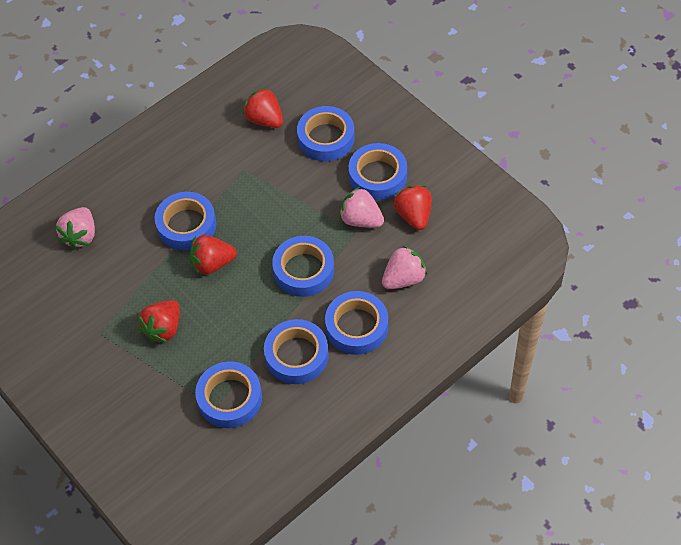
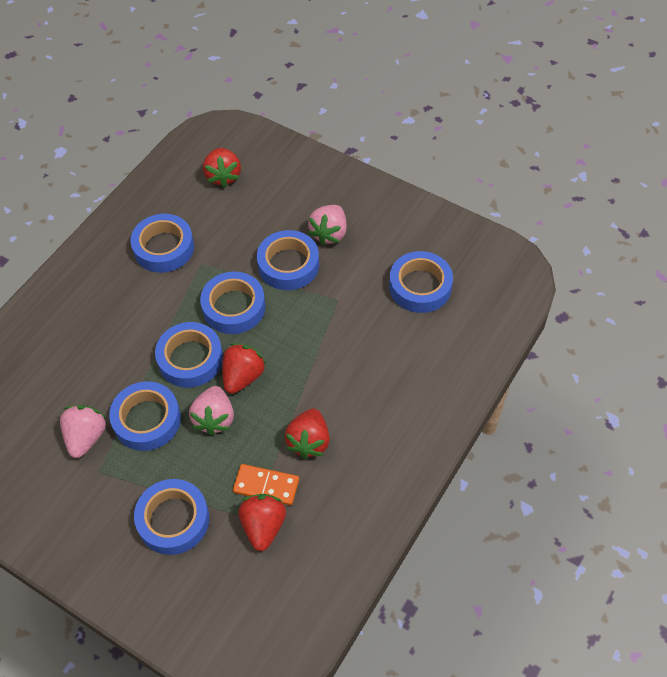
orange domino: 0 -> 1

